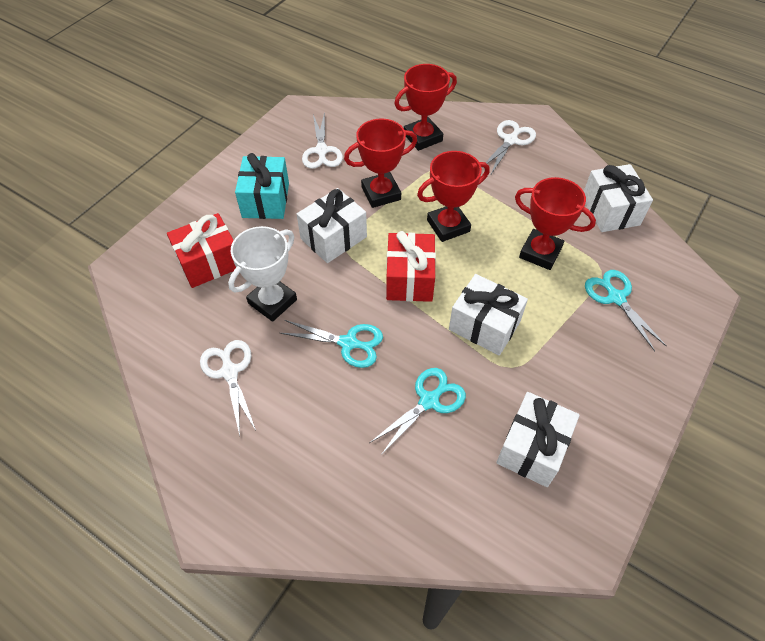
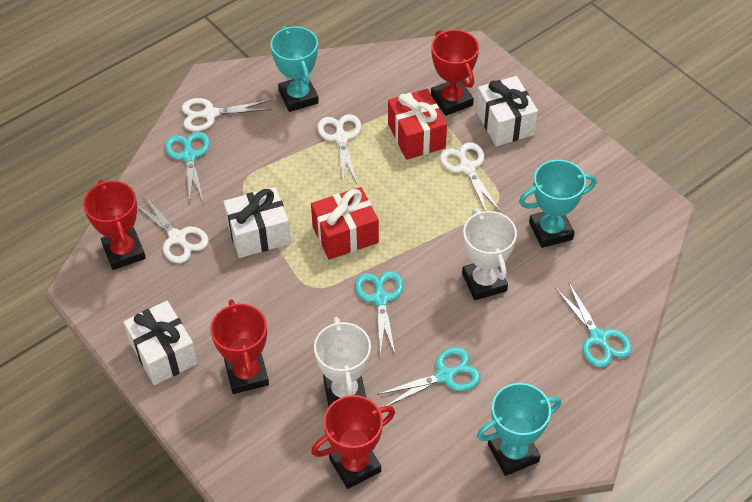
turquoise gift: 1 -> 0
turquoise scissors: 3 -> 4
turquoise trophy: 0 -> 3
white gift: 4 -> 3
white scissors: 3 -> 4
white trophy: 1 -> 2

